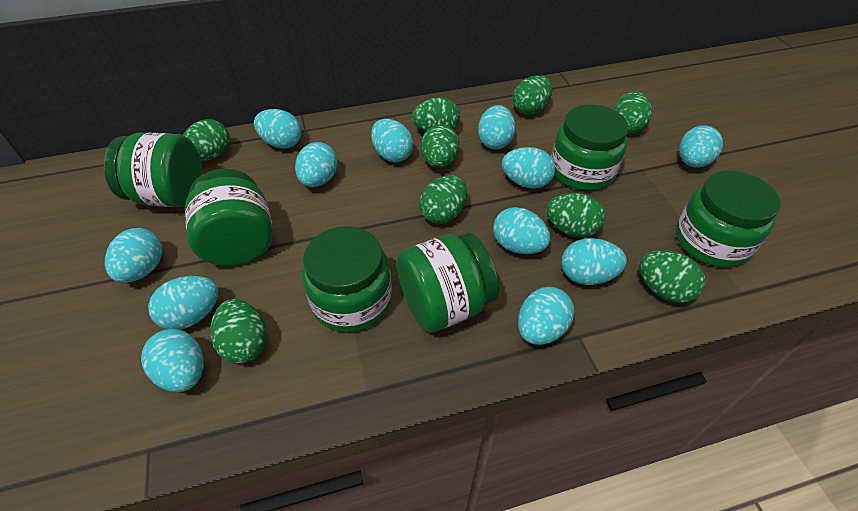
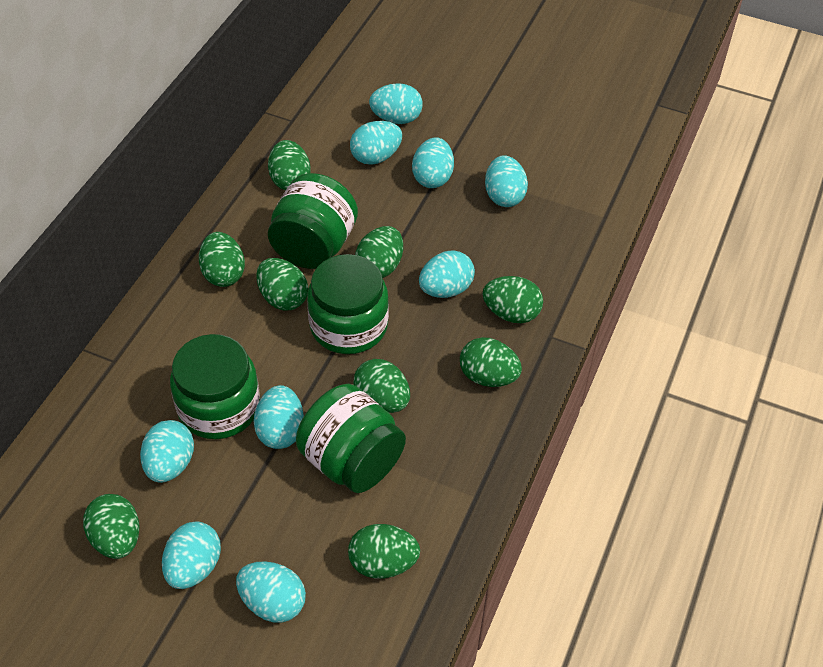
green jar: 6 -> 4
turquoise egg: 12 -> 9

